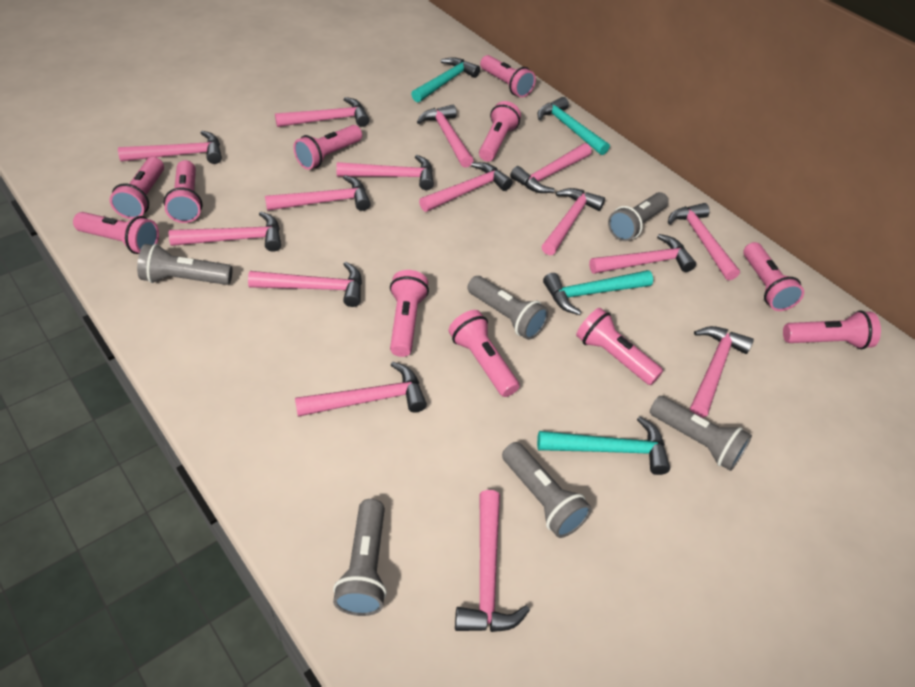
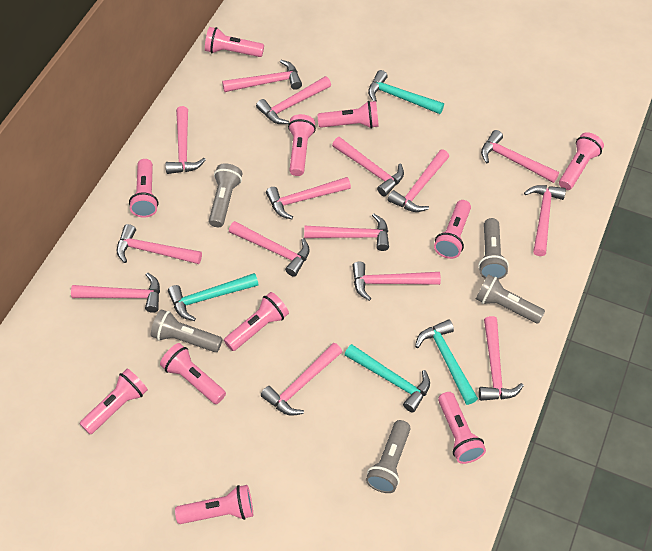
grey flashlight: 6 -> 5

